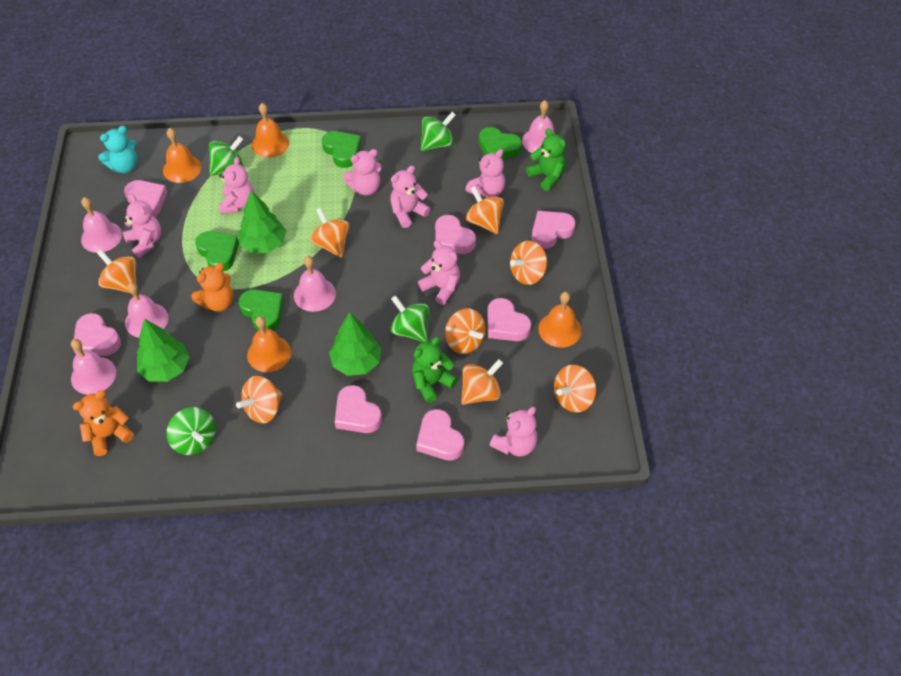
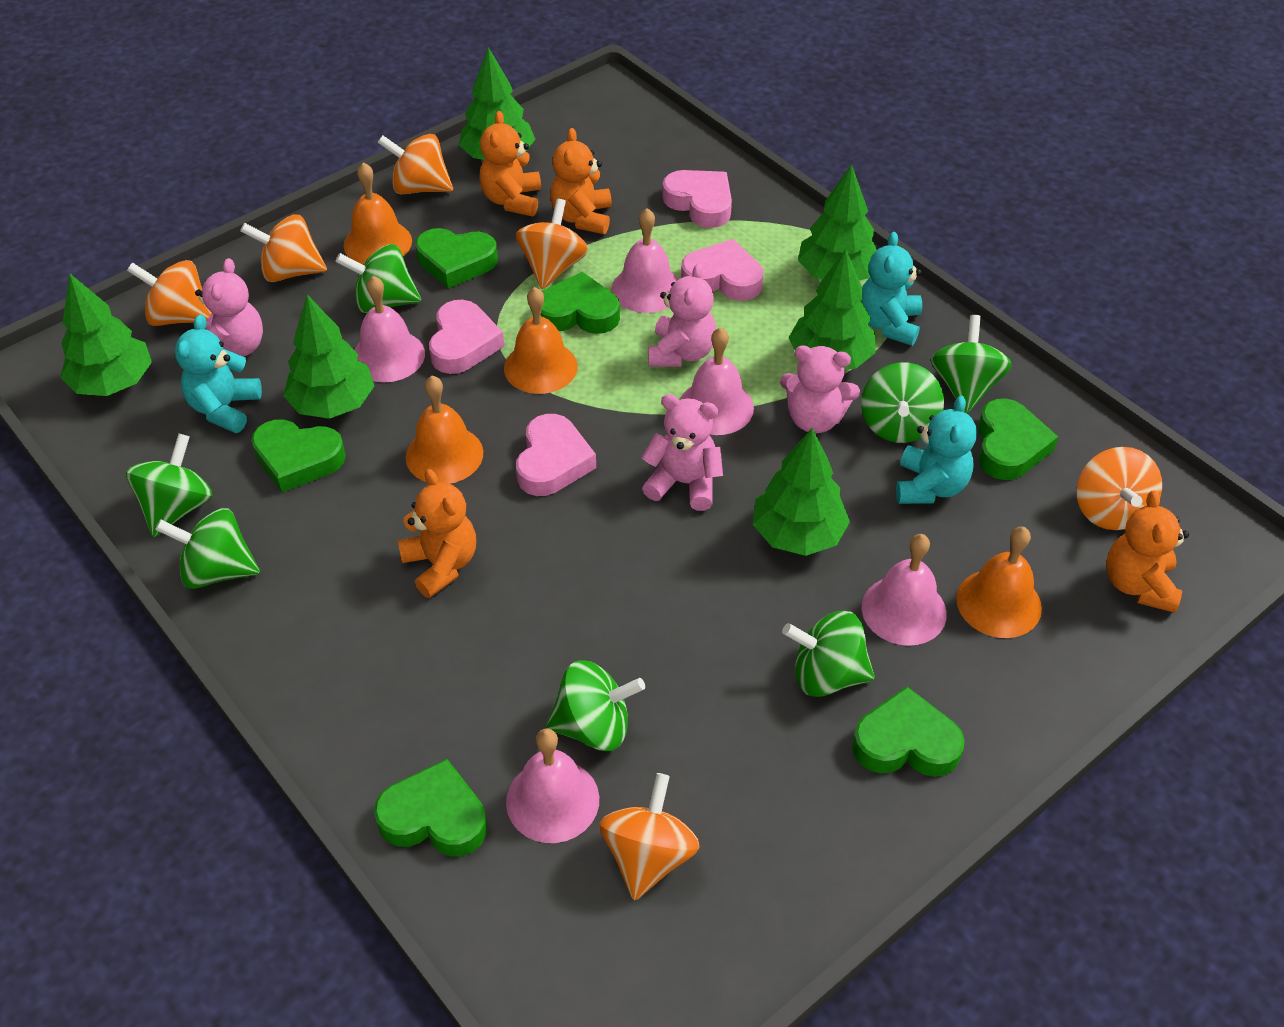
green heart: 4 -> 6
green spinning top: 4 -> 7
green teddy bear: 2 -> 0
green tree: 3 -> 6
orange spinning top: 8 -> 6
orange teddy bear: 2 -> 4
pink heart: 7 -> 4
pink teddy bear: 7 -> 4
turquoise teddy bear: 1 -> 3

